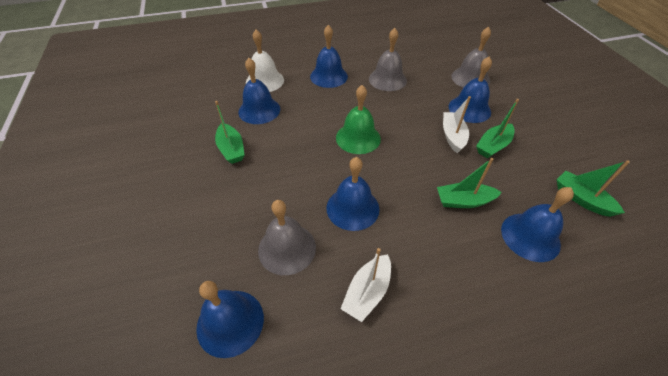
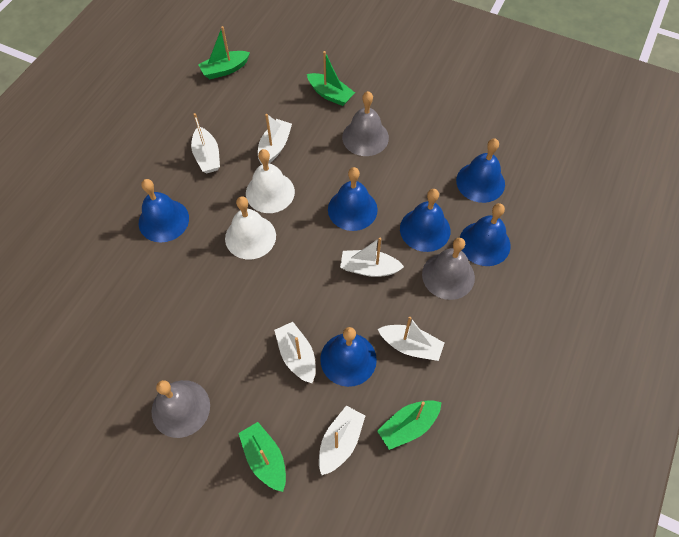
green bell: 1 -> 0
white bell: 1 -> 2
white boat: 2 -> 6

